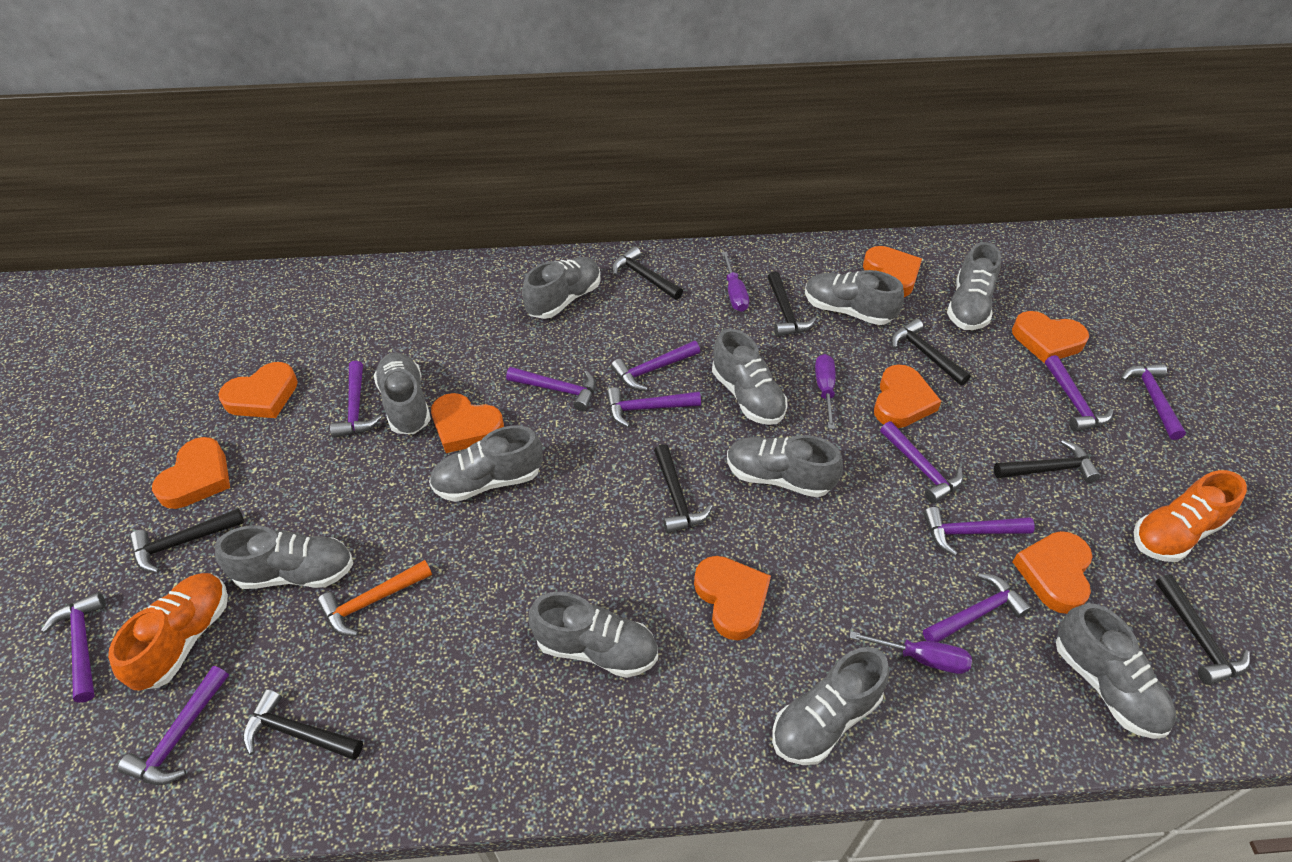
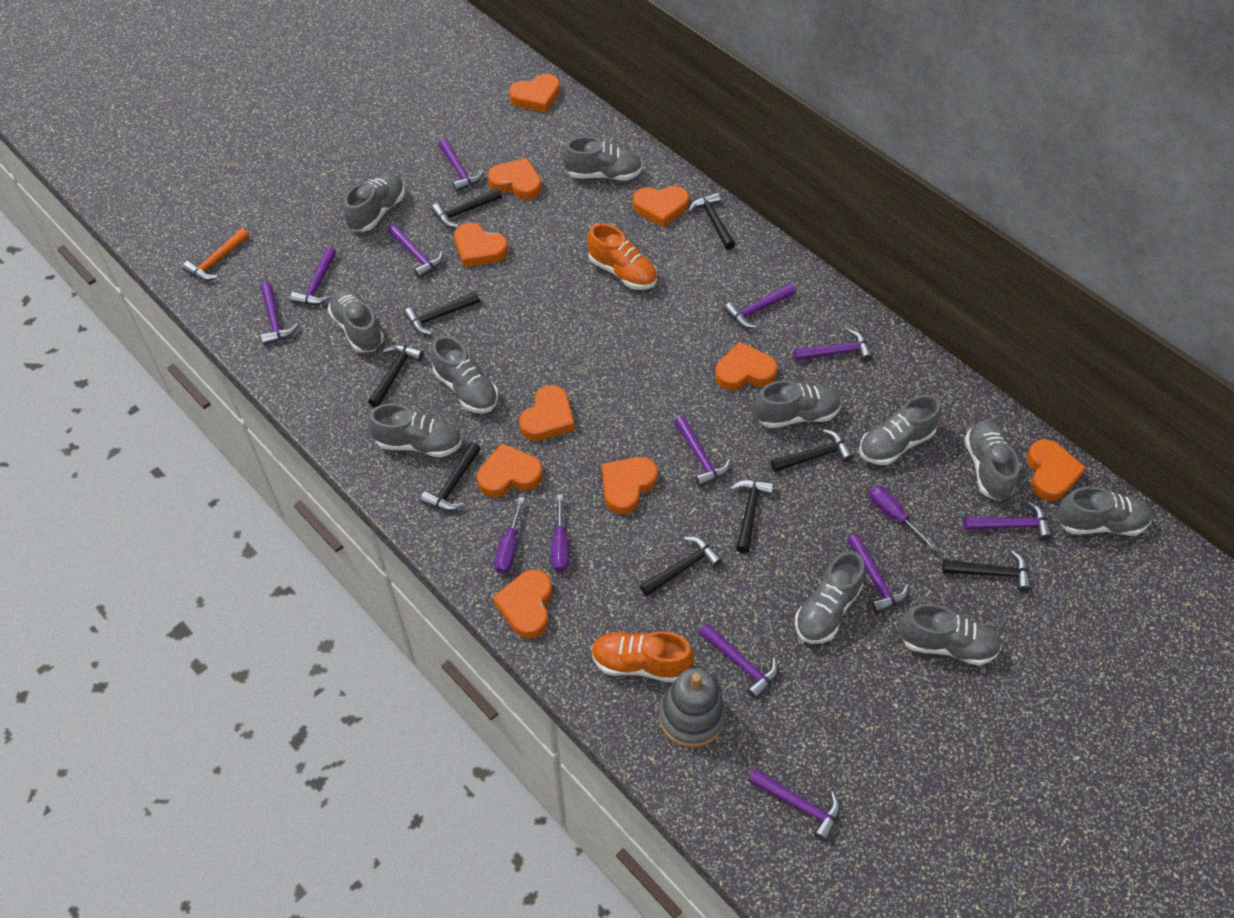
black hammer: 8 -> 9
grey stacking toy: 0 -> 1
orange heart: 8 -> 10

